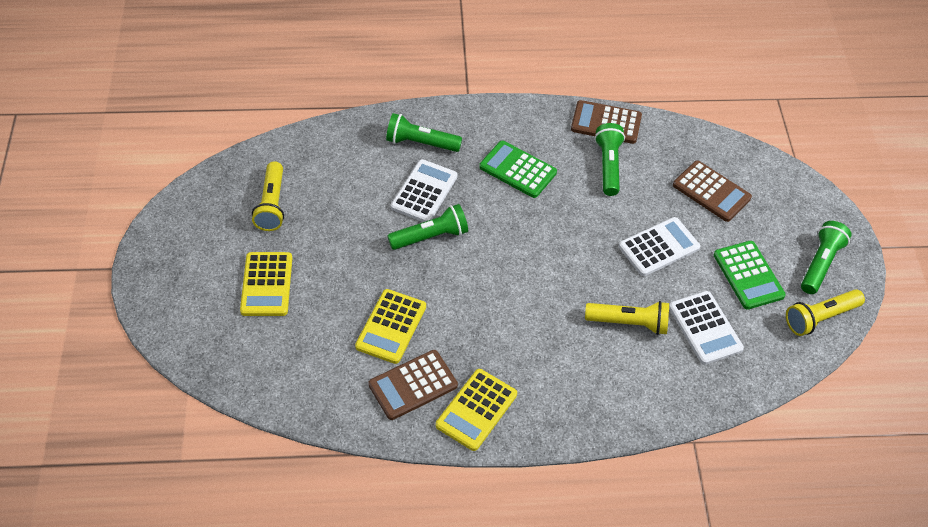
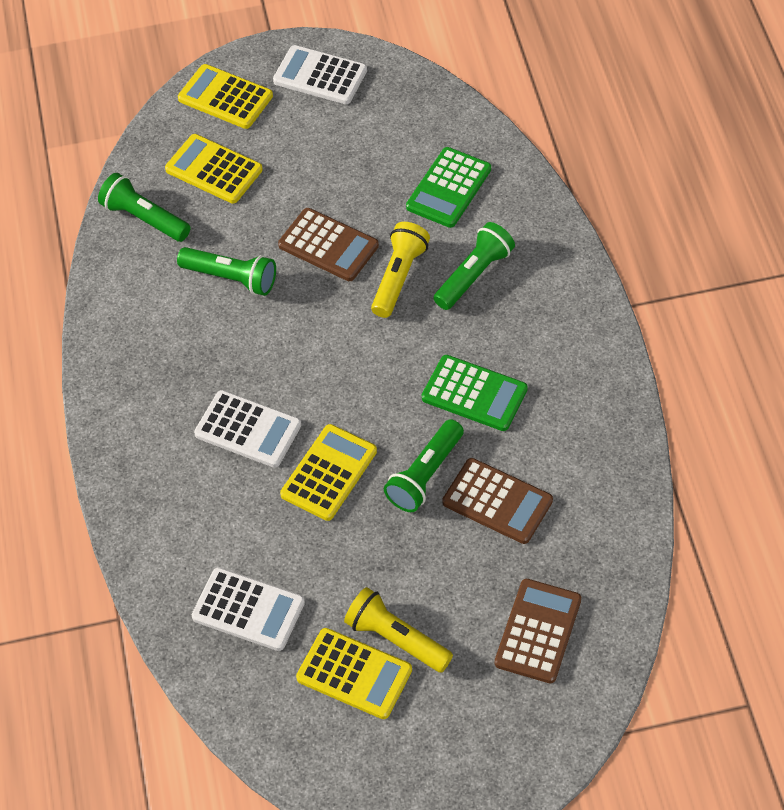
yellow calculator: 3 -> 4
yellow flashlight: 3 -> 2

